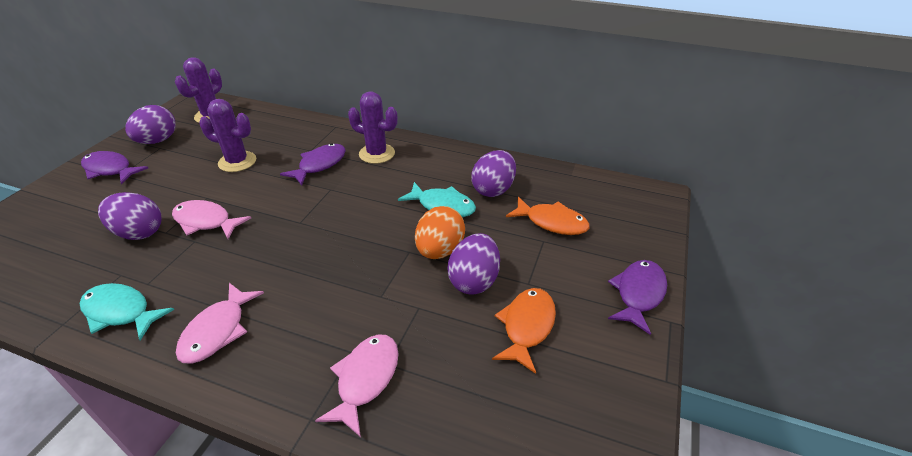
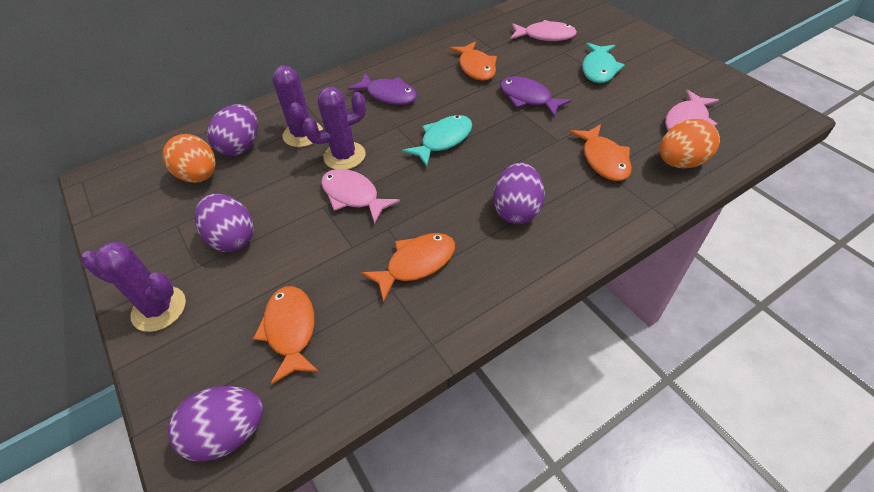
orange egg: 1 -> 2
orange fish: 2 -> 4
purple fish: 3 -> 2

